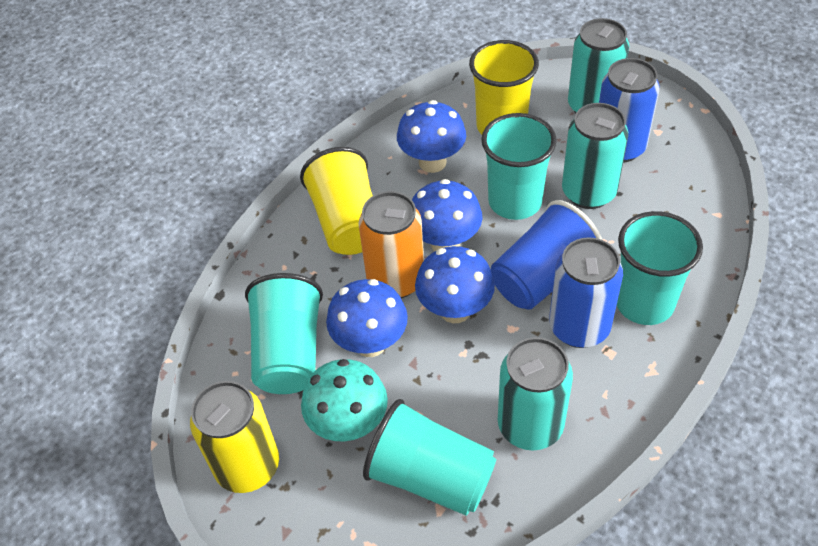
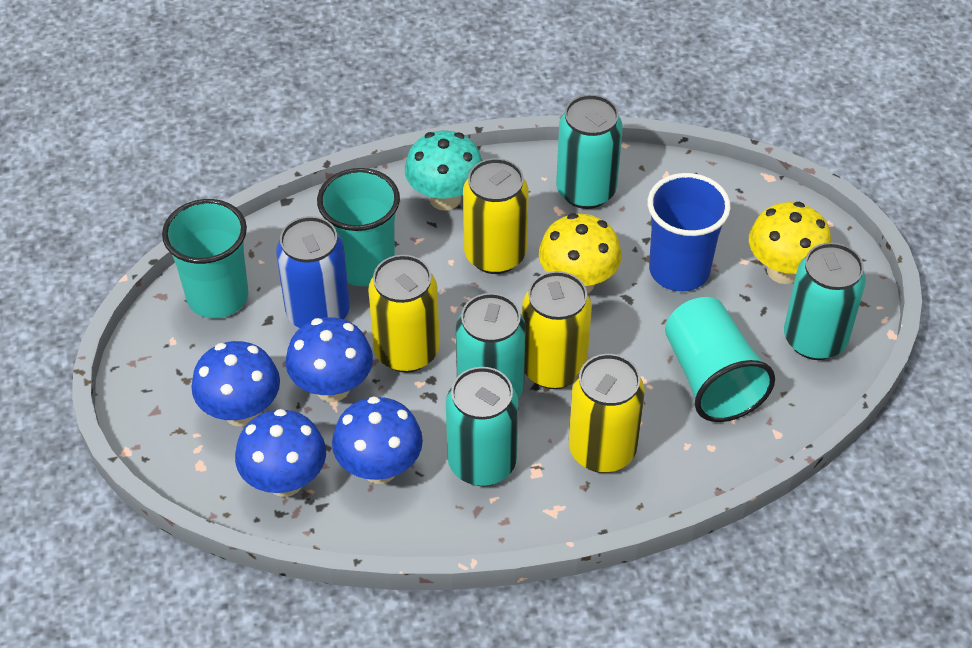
blue can: 2 -> 1
orange can: 1 -> 0
turquoise can: 3 -> 4
turquoise cup: 4 -> 3
yellow can: 1 -> 4
yellow cup: 2 -> 0
yellow mushroom: 0 -> 2

